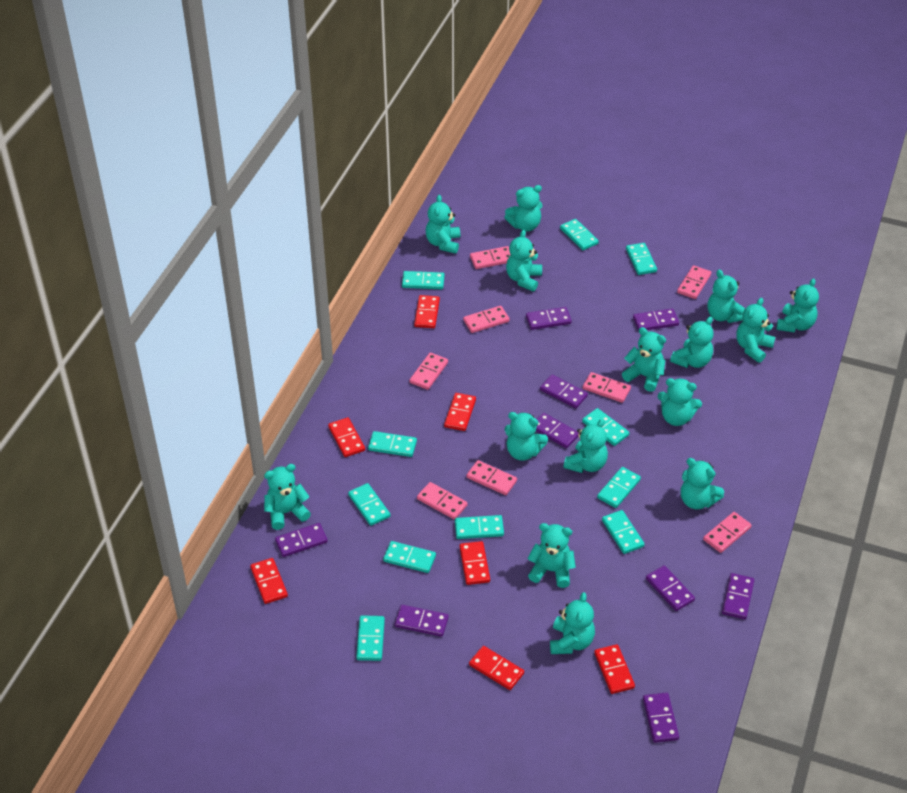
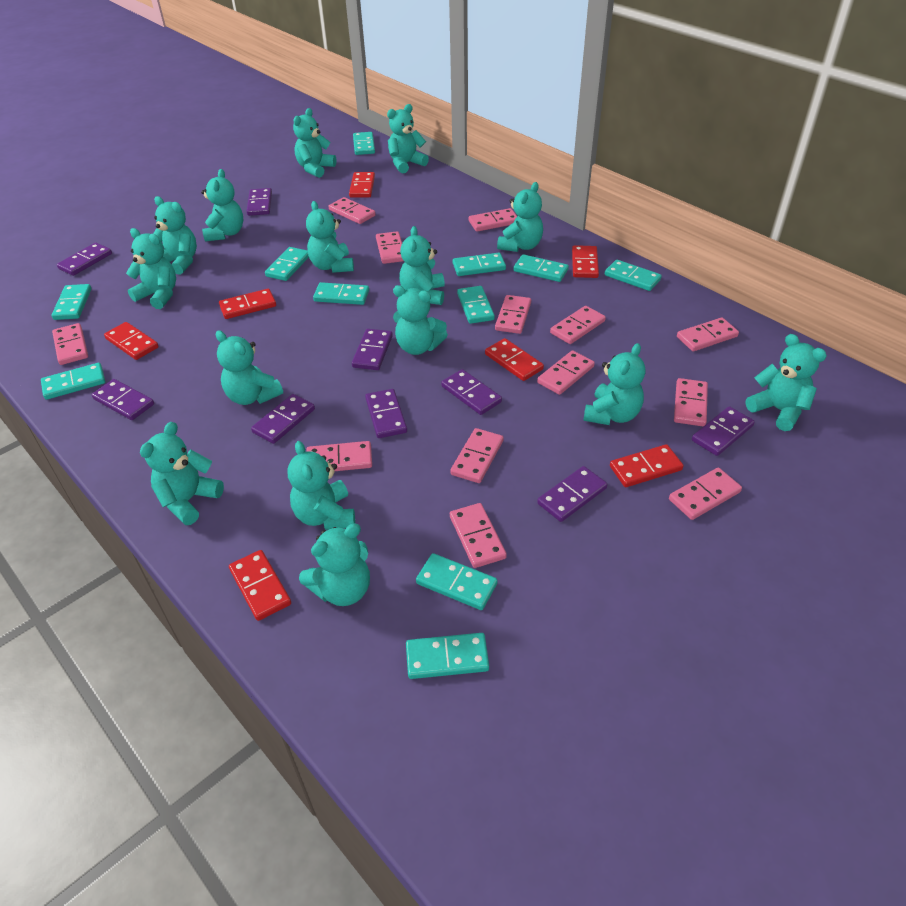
pink domino: 8 -> 13

